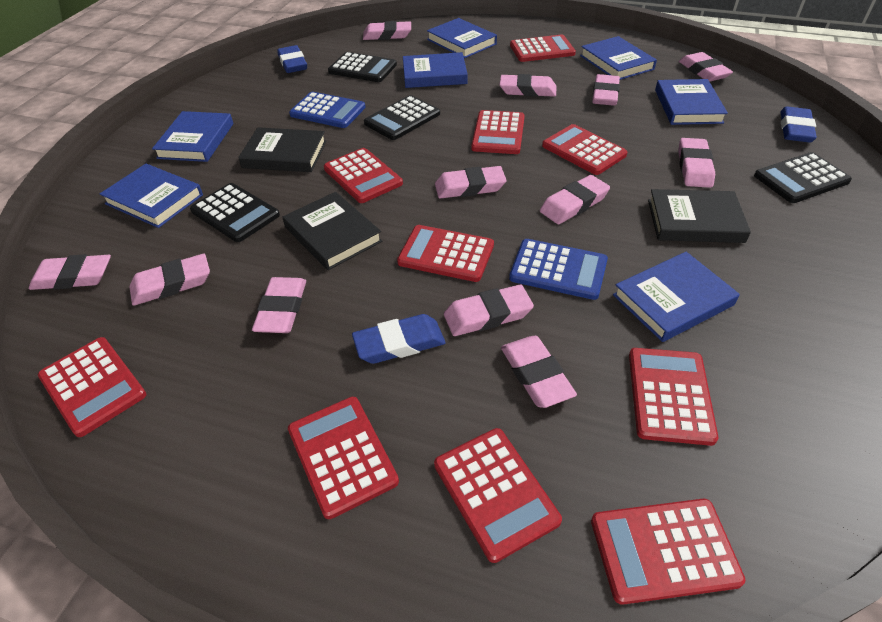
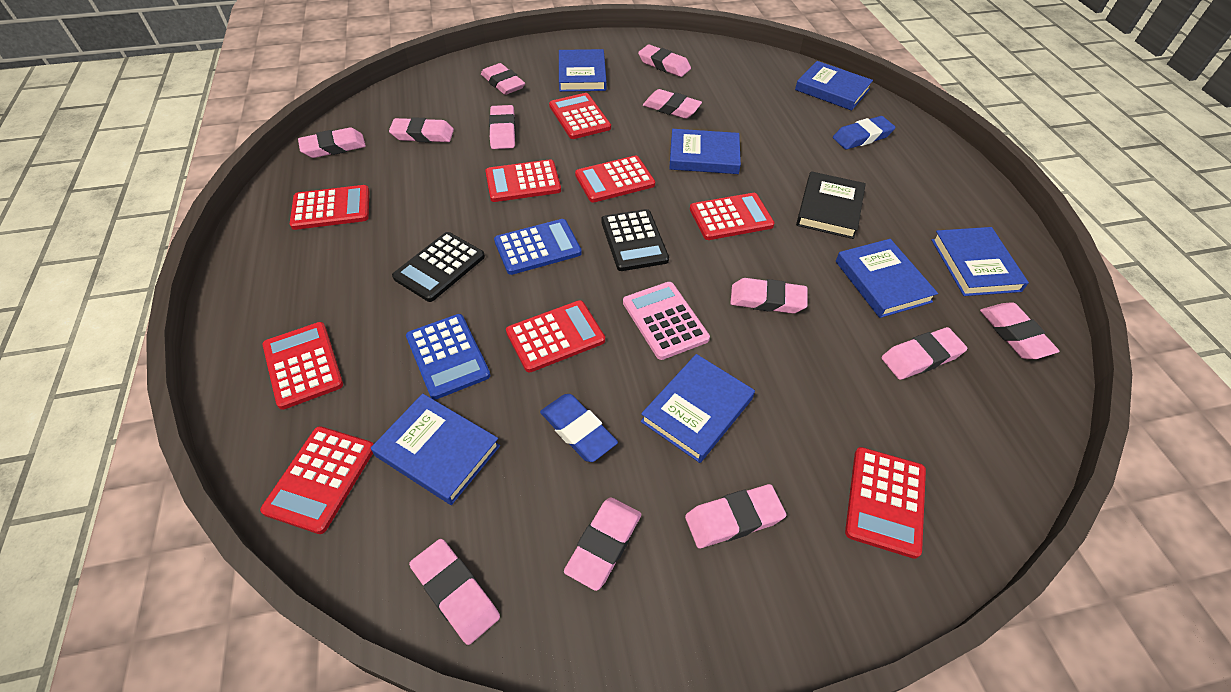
black book: 3 -> 1
black calculator: 4 -> 2
blue eraser: 3 -> 2
pink calculator: 0 -> 1
red calculator: 10 -> 9

